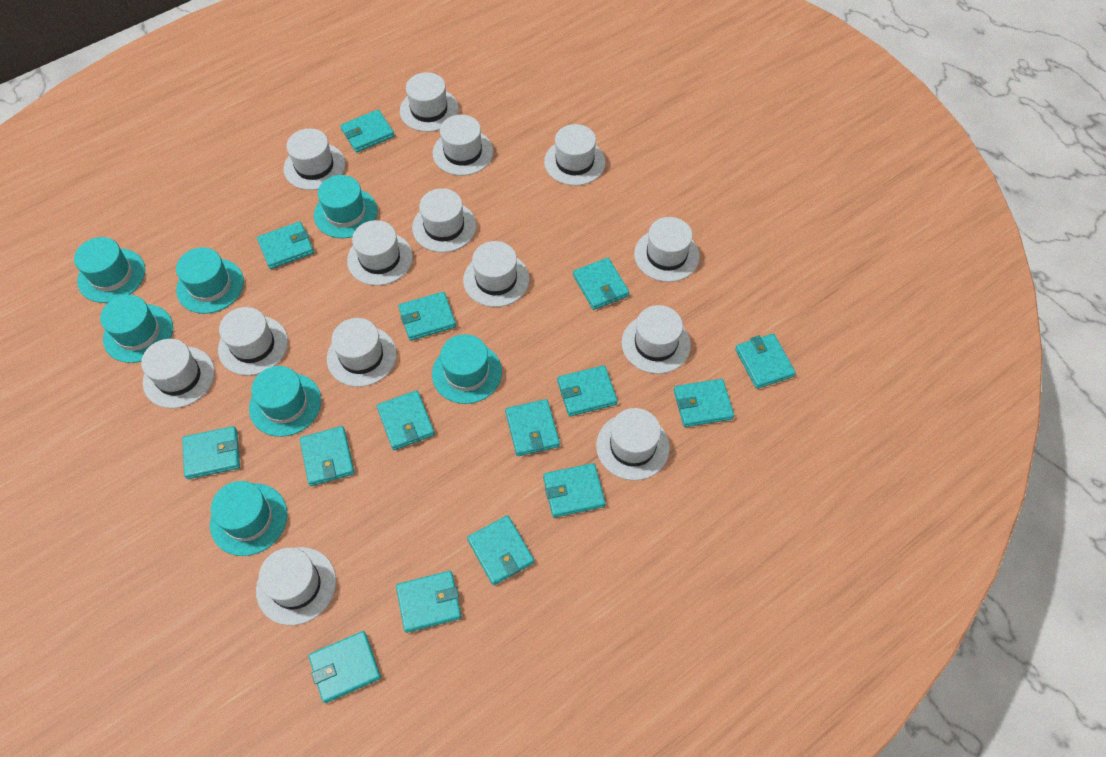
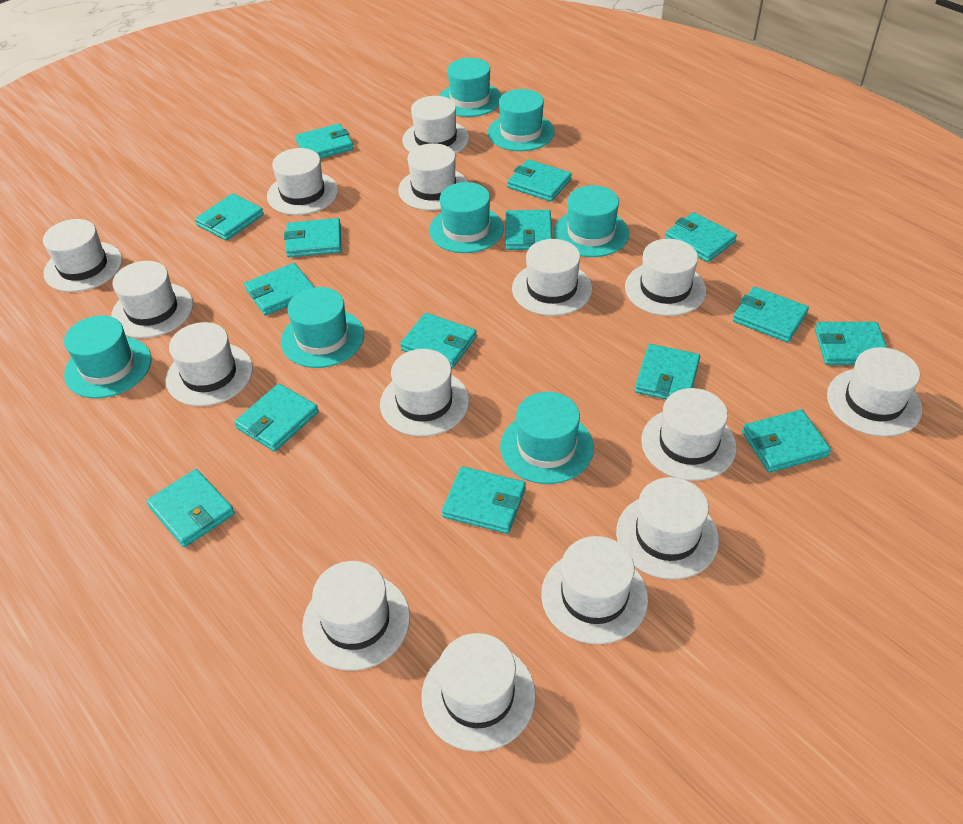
white hat: 14 -> 15

